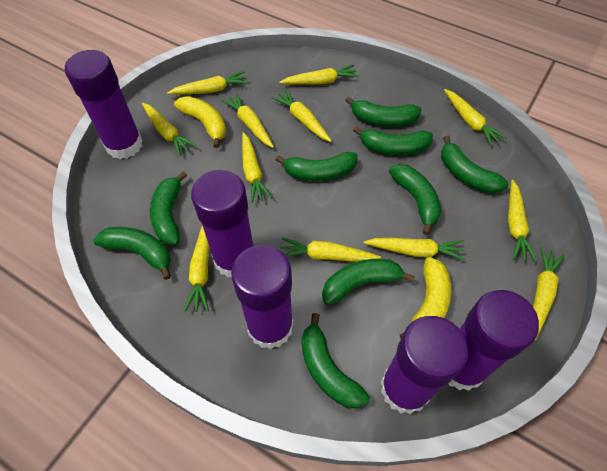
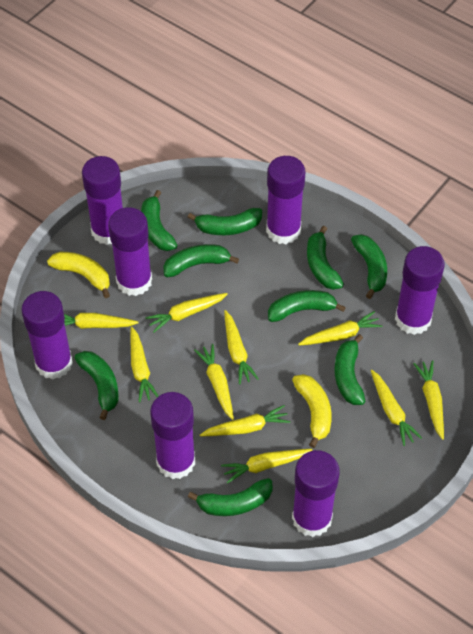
purple glue stick: 5 -> 7
yellow carrot: 12 -> 10

